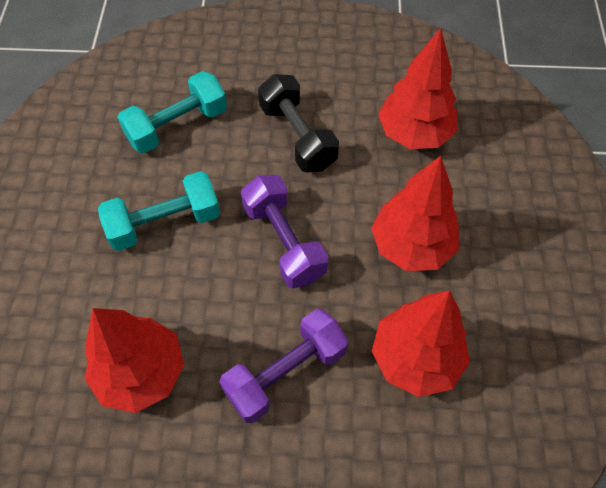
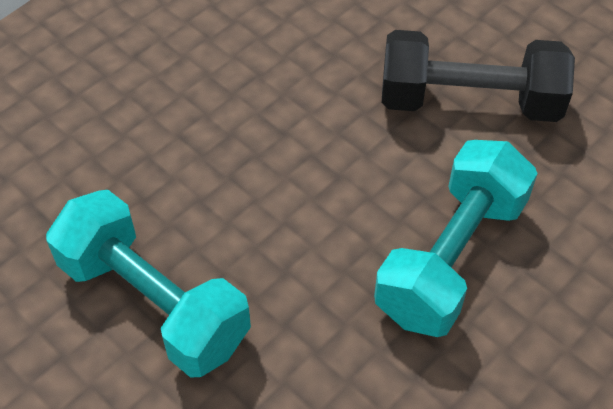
purple dumbbell: 2 -> 0
red tree: 4 -> 0

